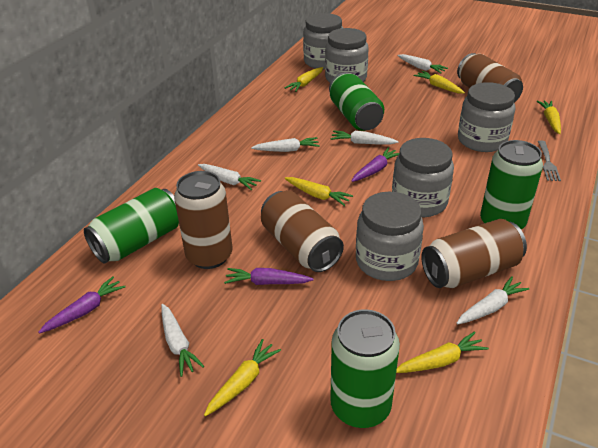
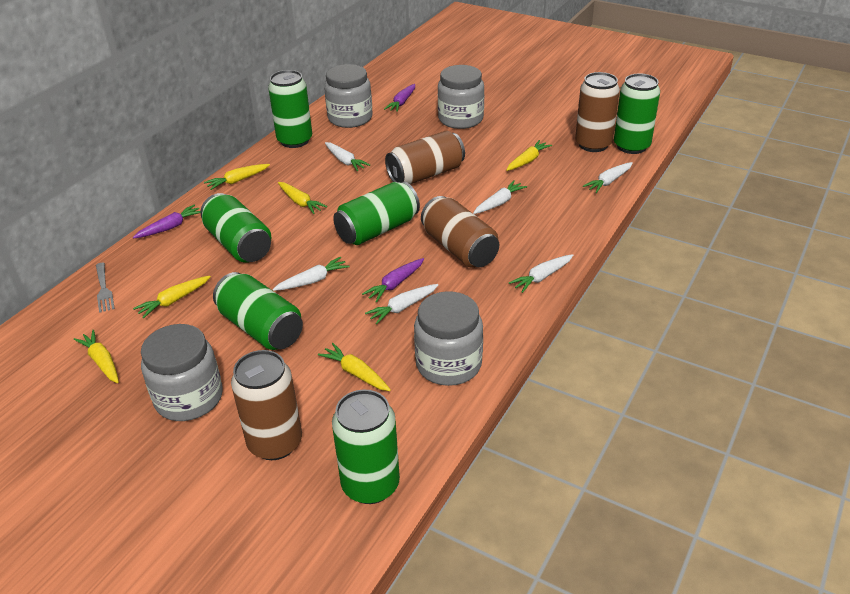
green can: 4 -> 6
grey jar: 5 -> 4

